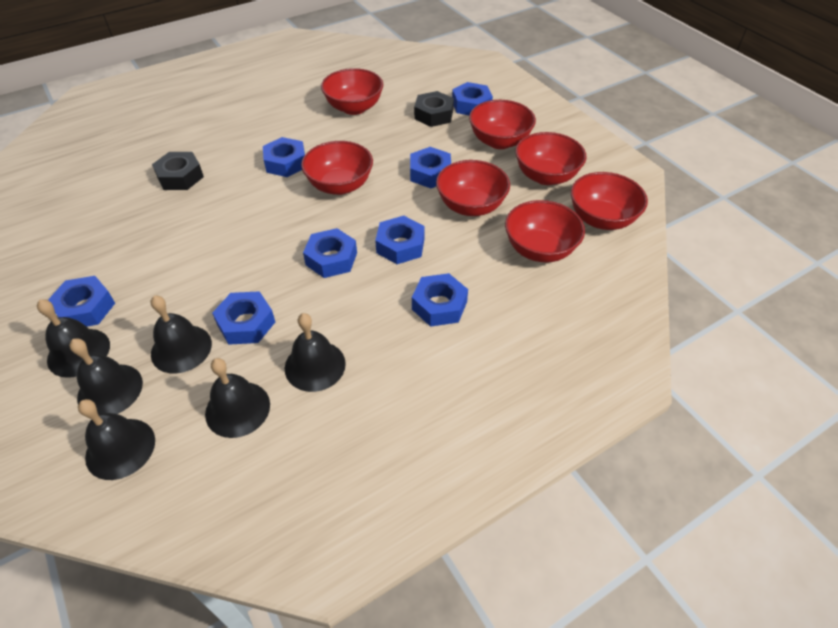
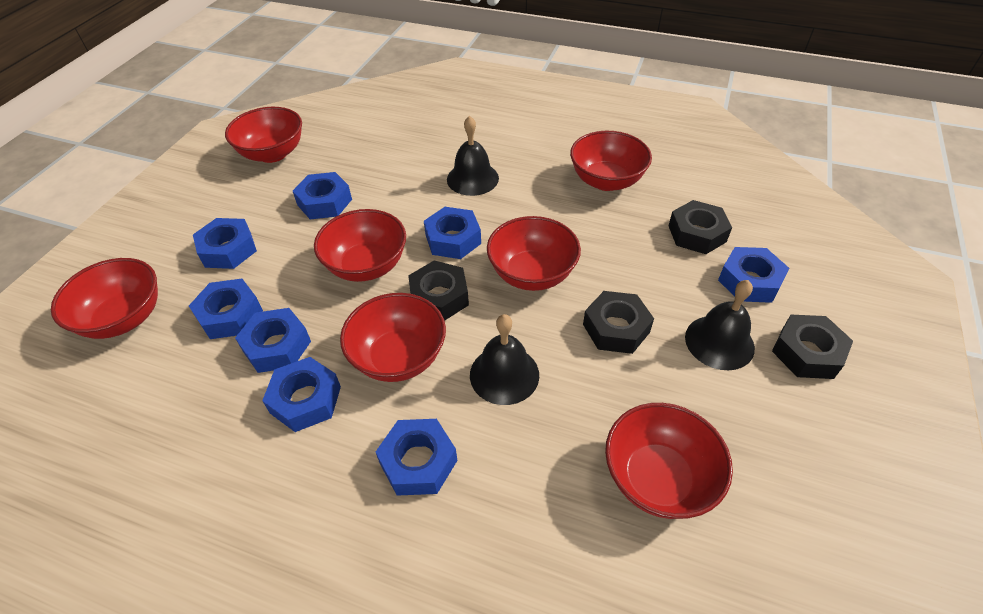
black bell: 6 -> 3
black nut: 2 -> 4

